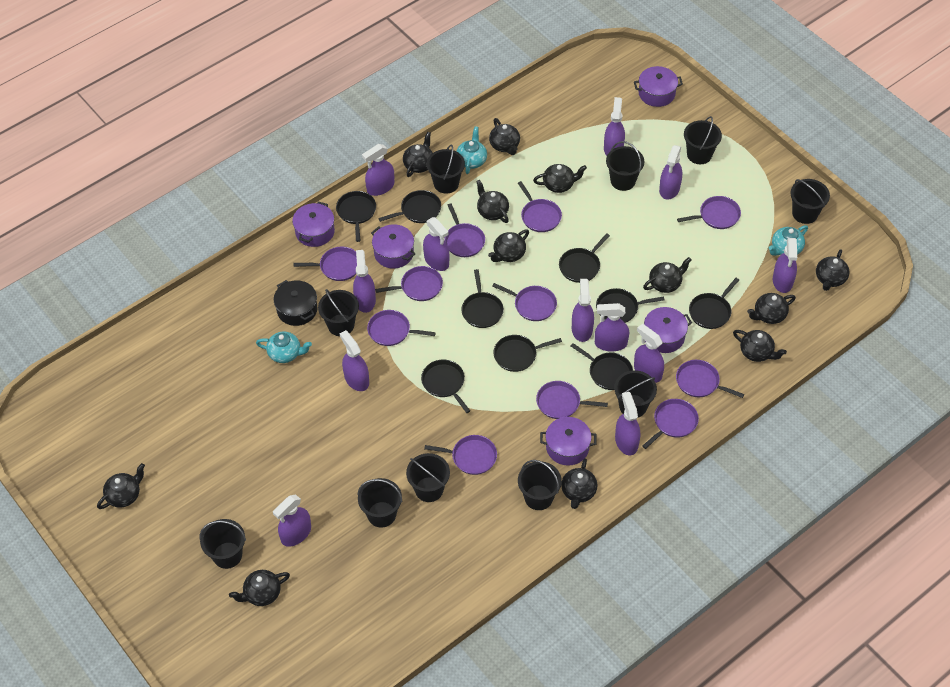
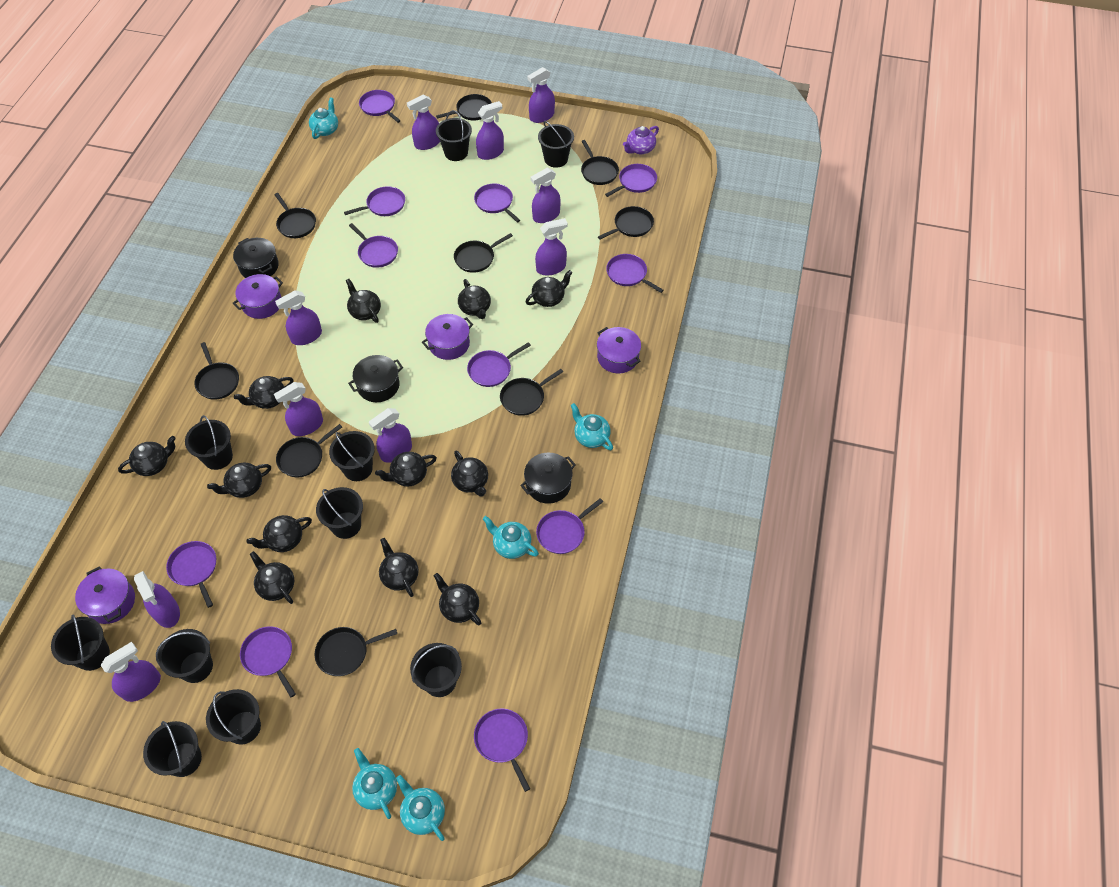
black pot: 1 -> 3
purple pot: 5 -> 4
purple spray bottle: 12 -> 10
purple teapot: 0 -> 1
turquoise teapot: 3 -> 5

